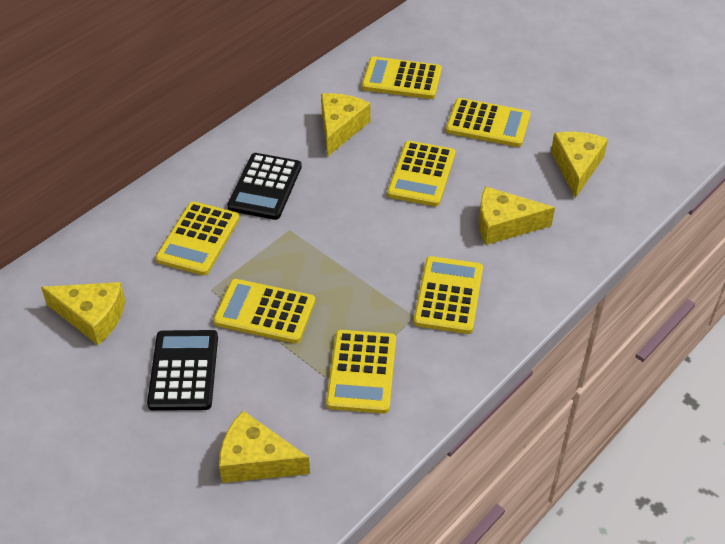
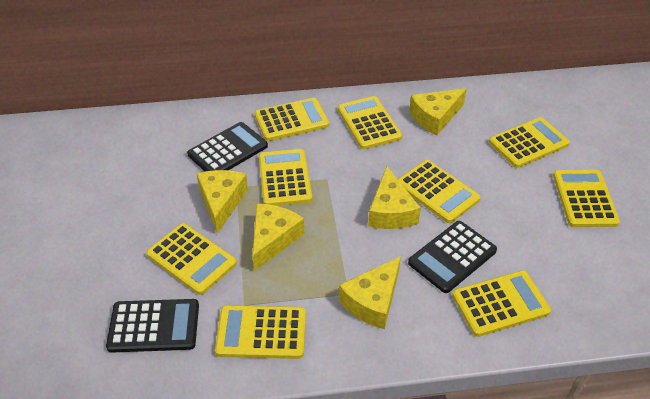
black calculator: 2 -> 3
yellow calculator: 7 -> 9

